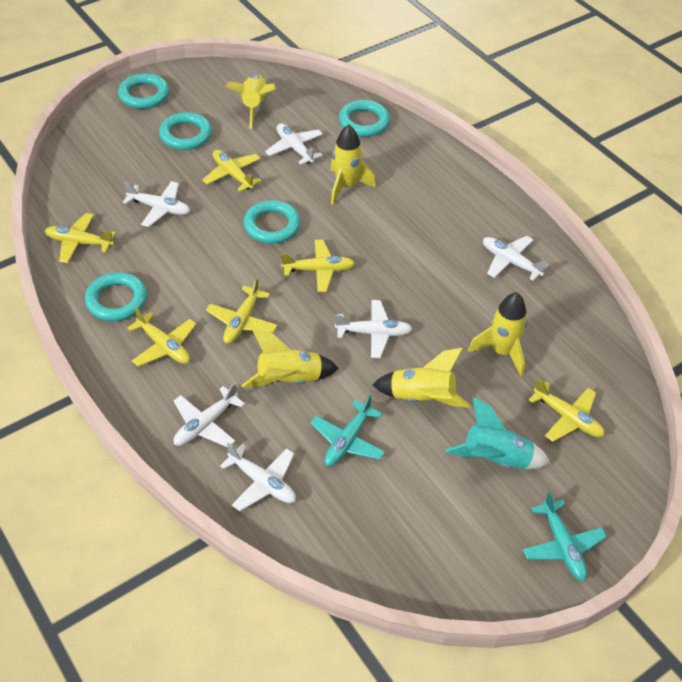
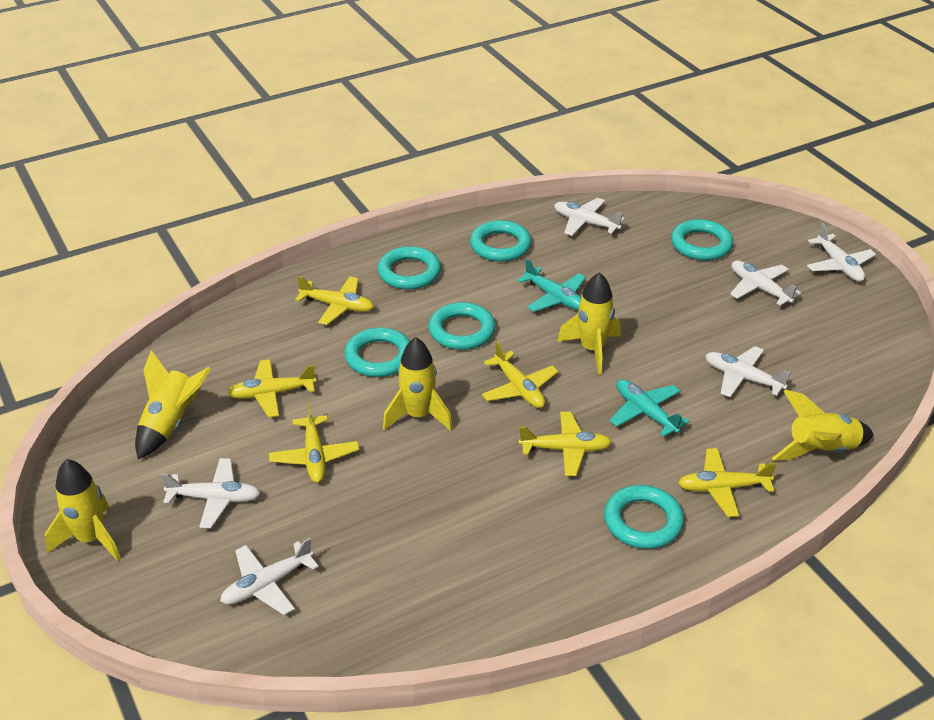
turquoise ring: 5 -> 6
turquoise rocket: 1 -> 0

